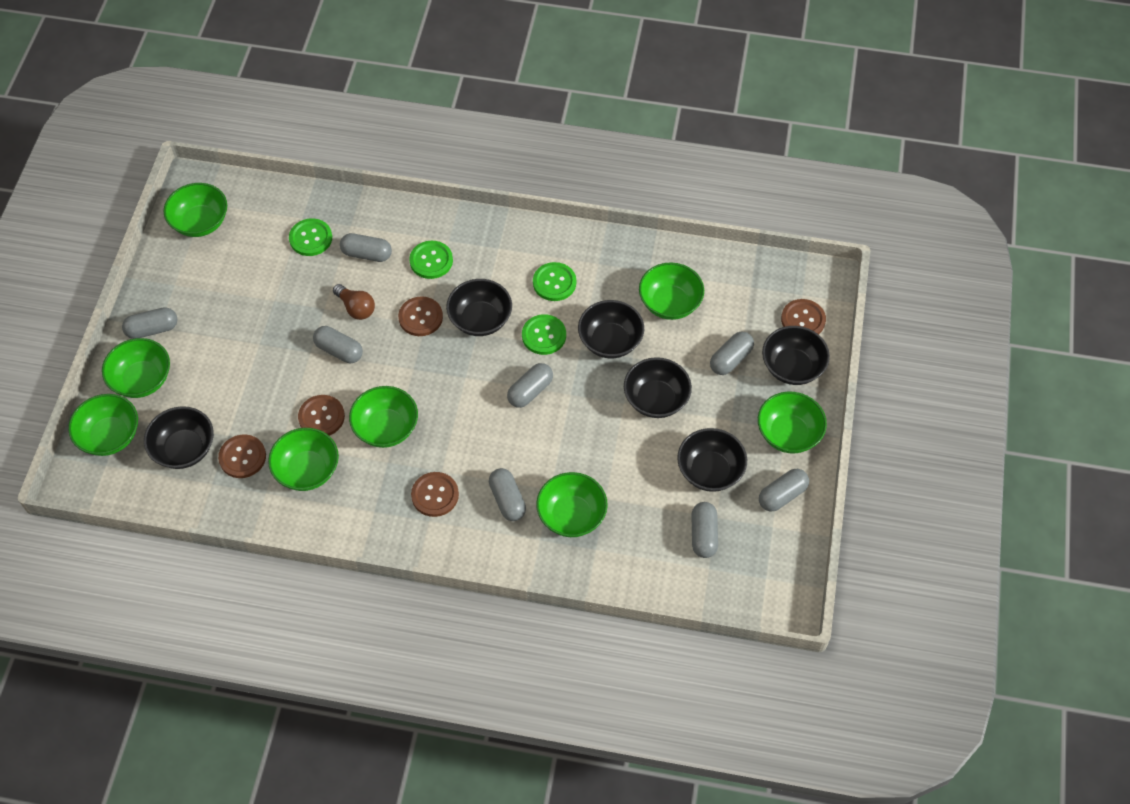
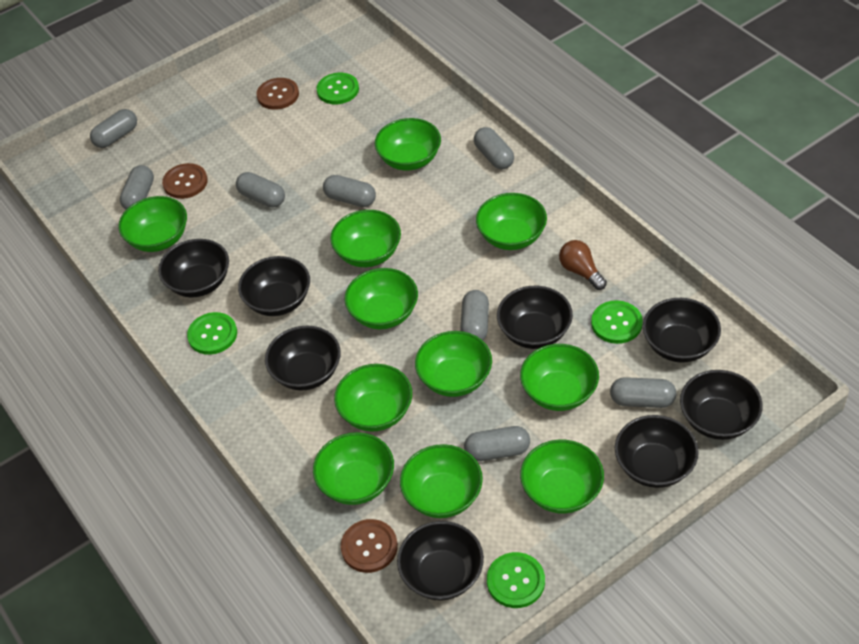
black bowl: 6 -> 8
brown button: 5 -> 3
green bowl: 8 -> 11

